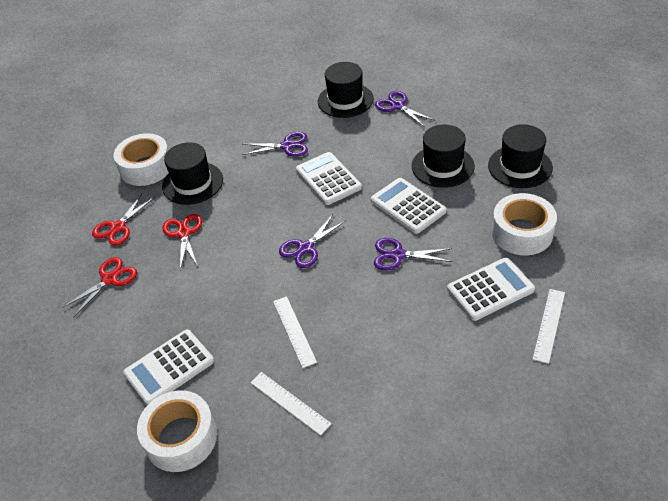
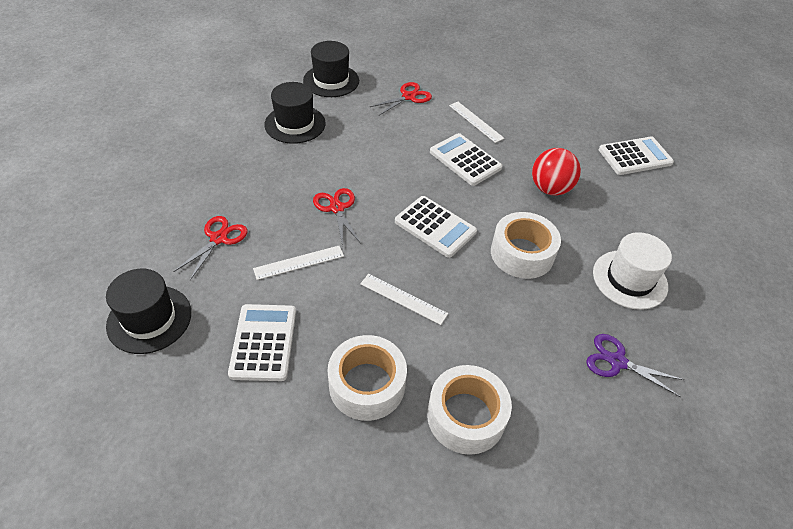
black hat: 4 -> 3
purple scissors: 4 -> 1
red ball: 0 -> 1
white hat: 0 -> 1

